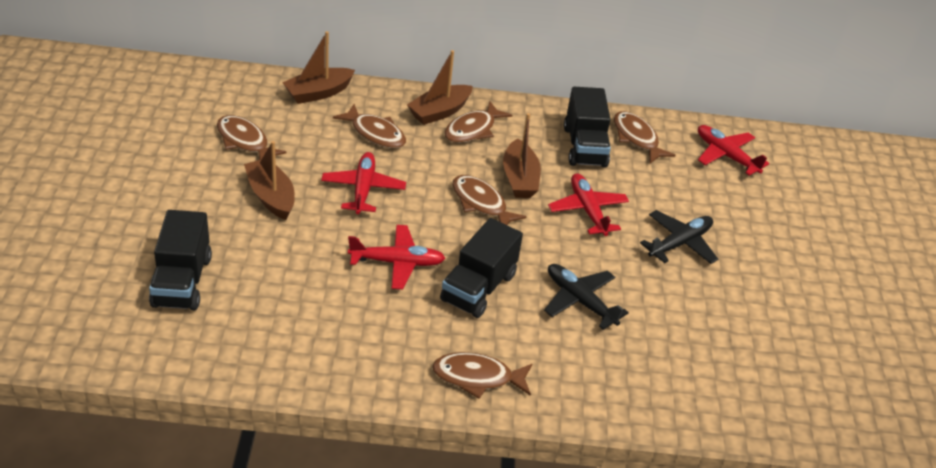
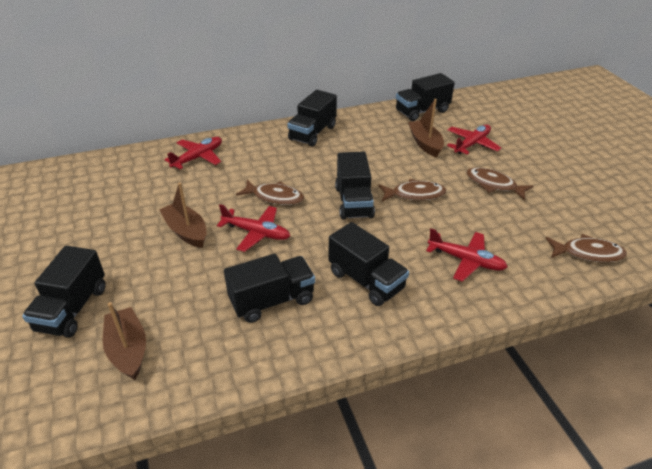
black plane: 2 -> 0
black truck: 3 -> 6
brown boat: 4 -> 3
brown fish: 6 -> 4

